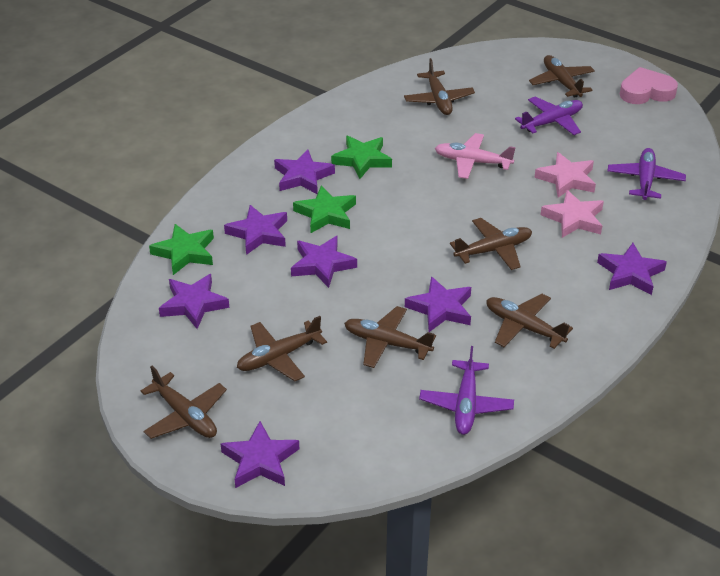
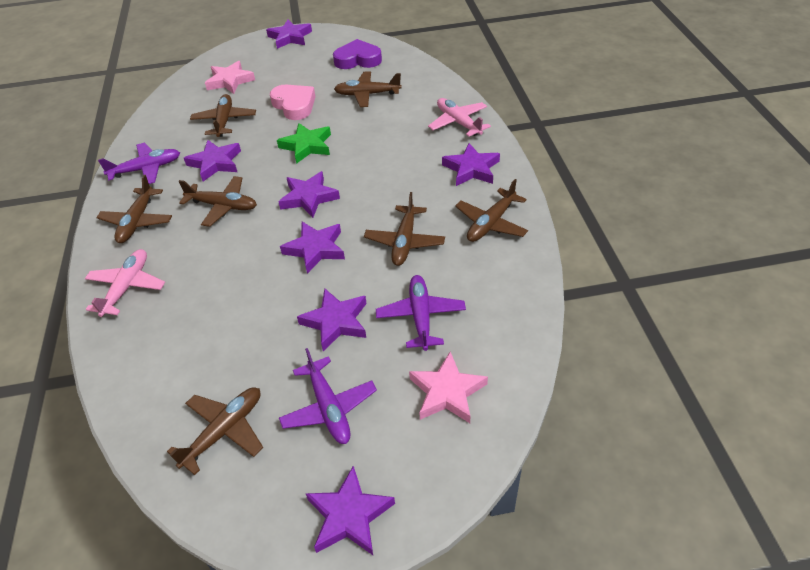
green star: 3 -> 1
pink plane: 1 -> 2
purple heart: 0 -> 1

